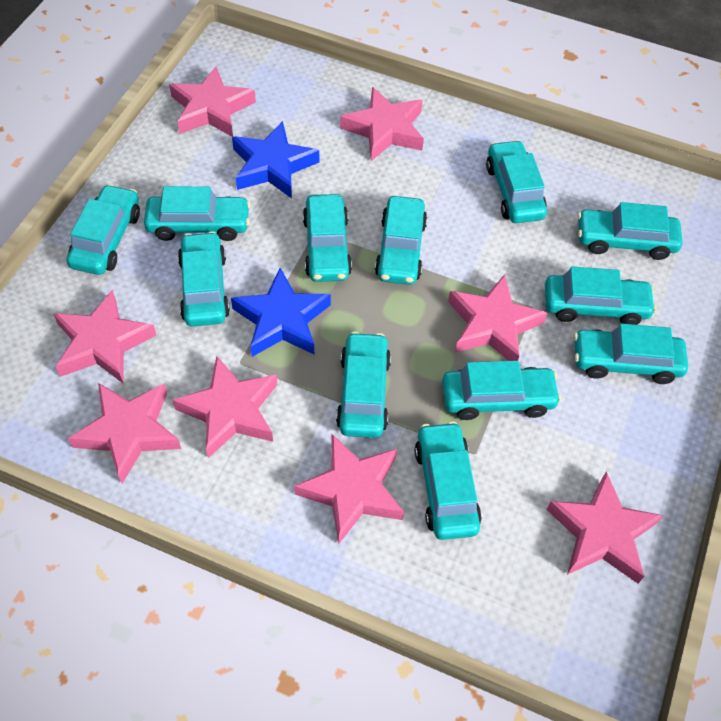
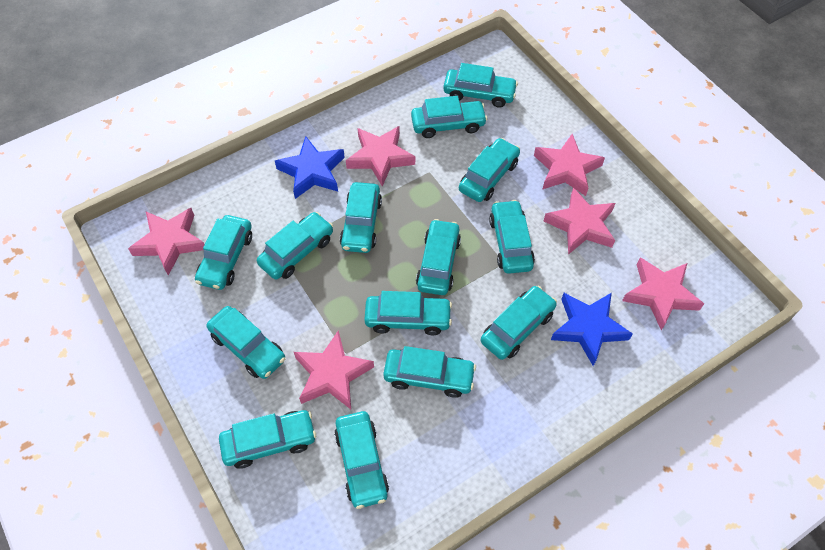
pink star: 8 -> 6
turquoise car: 12 -> 14

